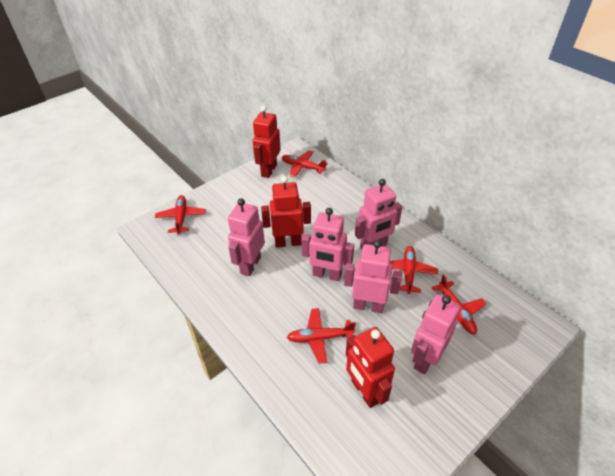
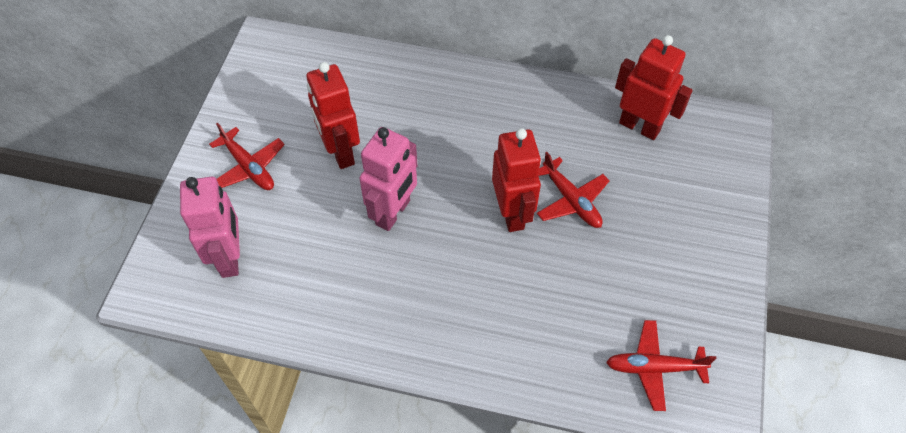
pink robot: 5 -> 2
red plane: 5 -> 3

